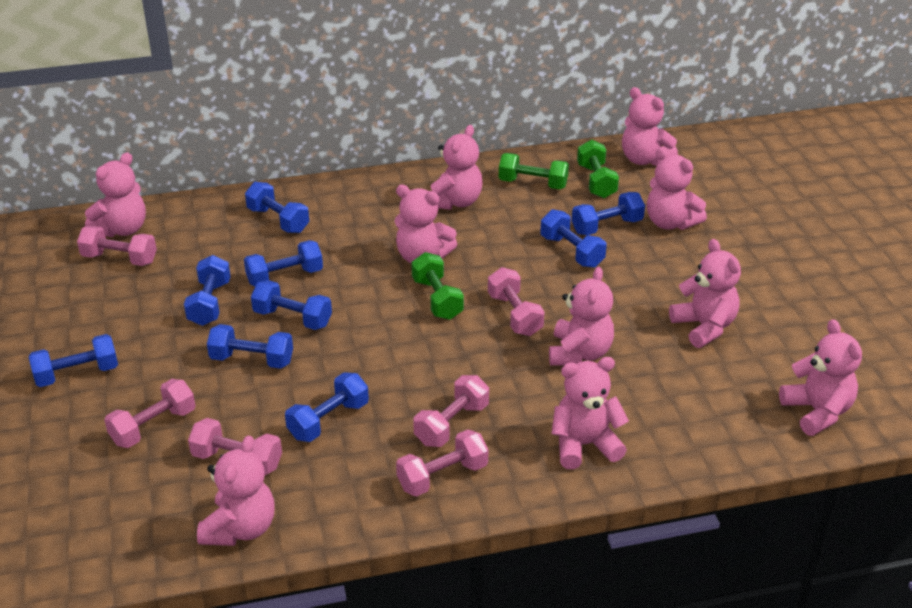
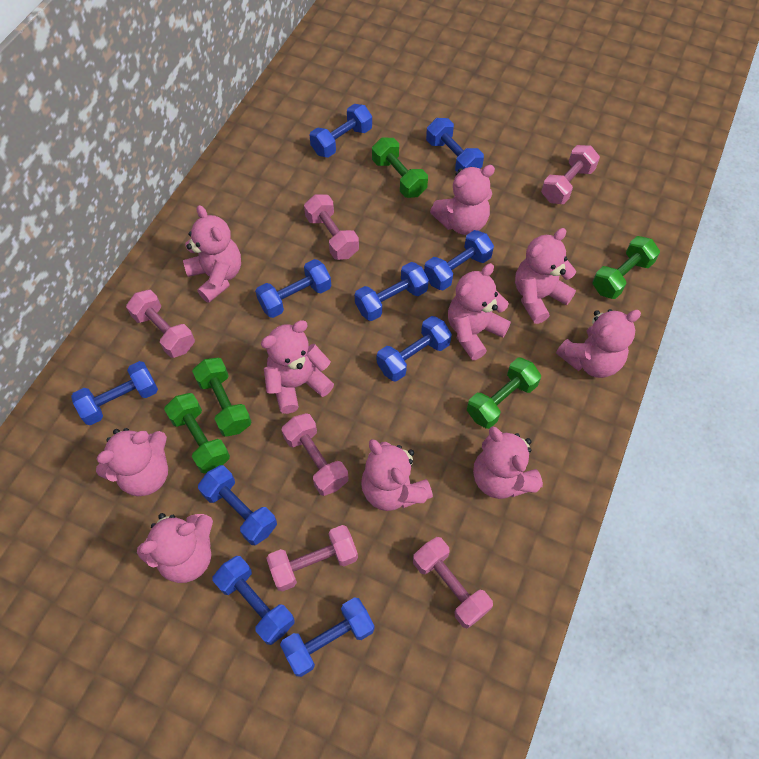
blue dumbbell: 9 -> 10
green dumbbell: 3 -> 5

